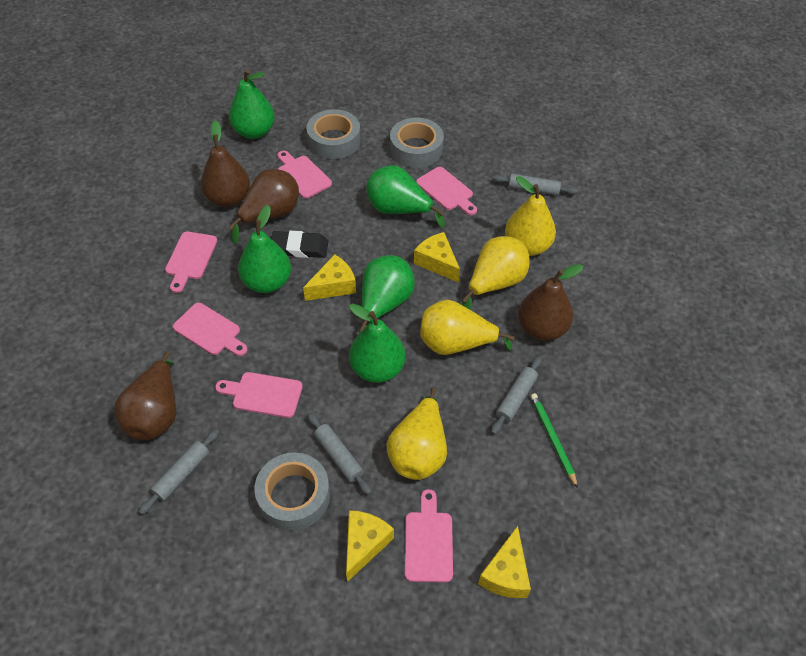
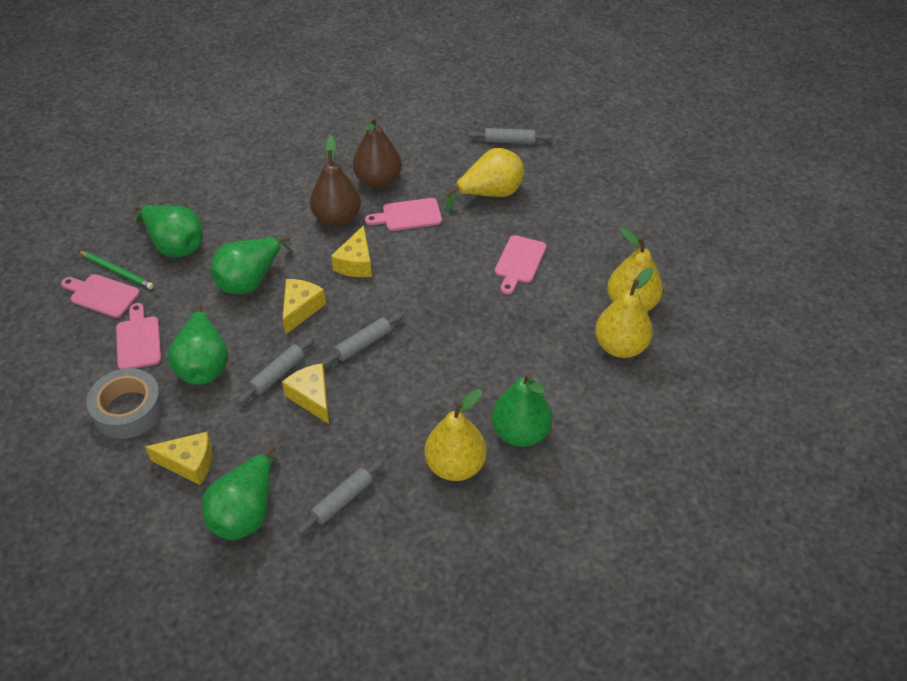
black eraser: 1 -> 0
brown pear: 4 -> 2
grey tape: 3 -> 1
pink cutting board: 6 -> 4

